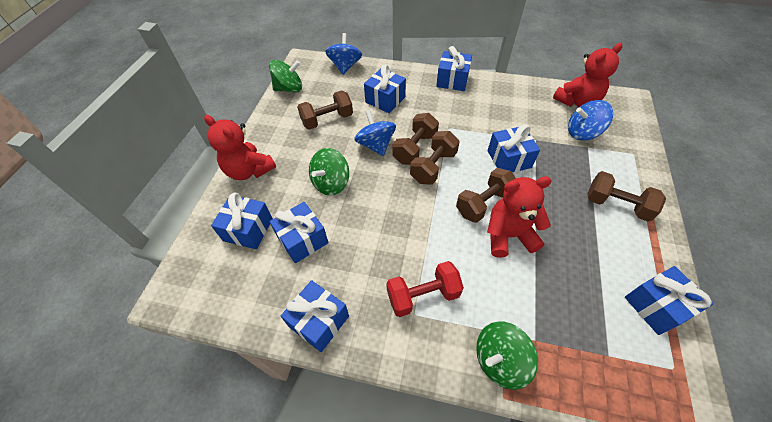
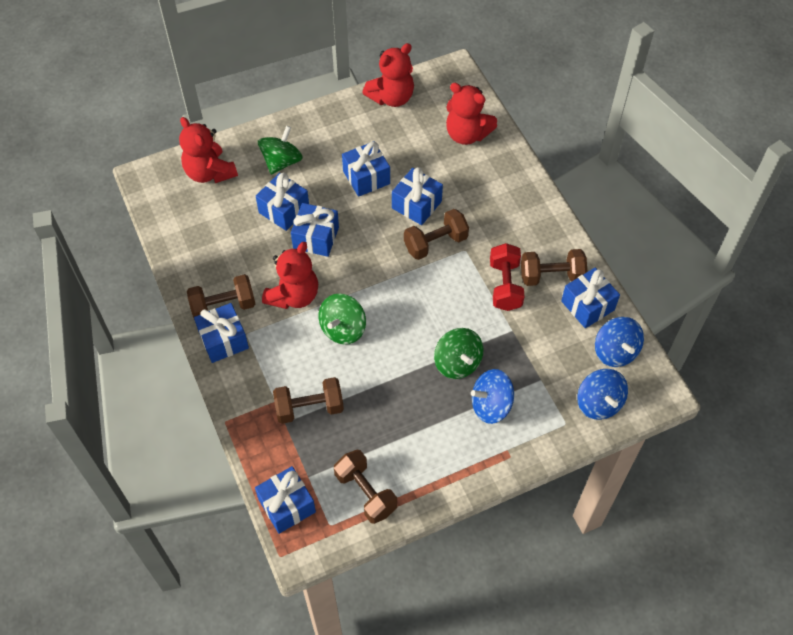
red teddy bear: 3 -> 4

